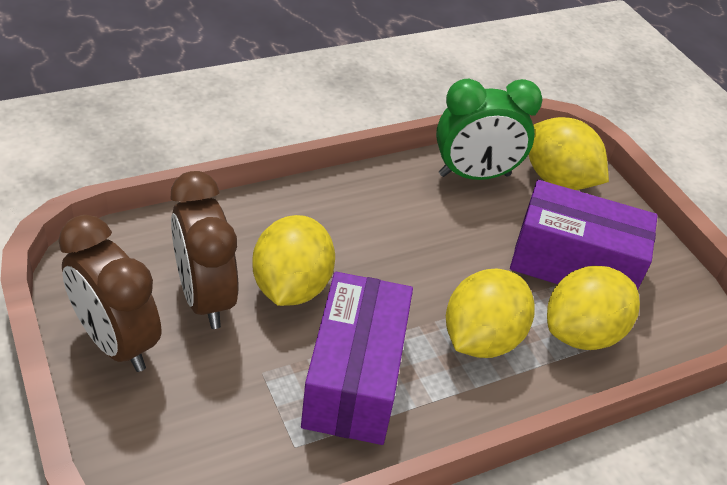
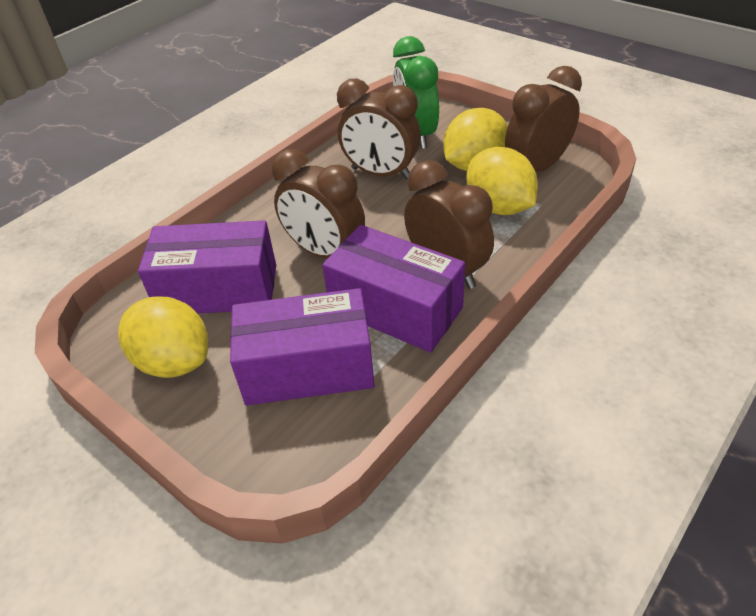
brown clock: 2 -> 4
purple box: 2 -> 3
yellow lemon: 4 -> 3

